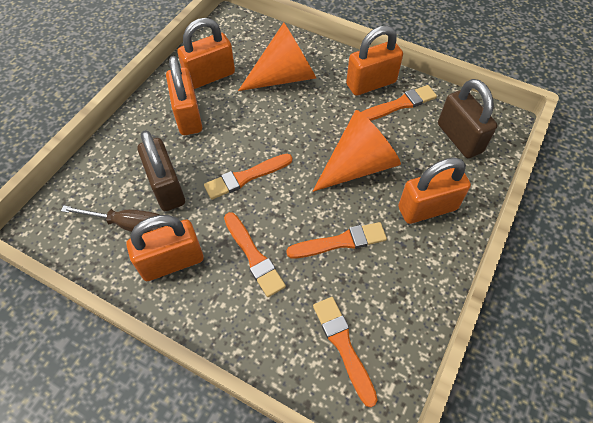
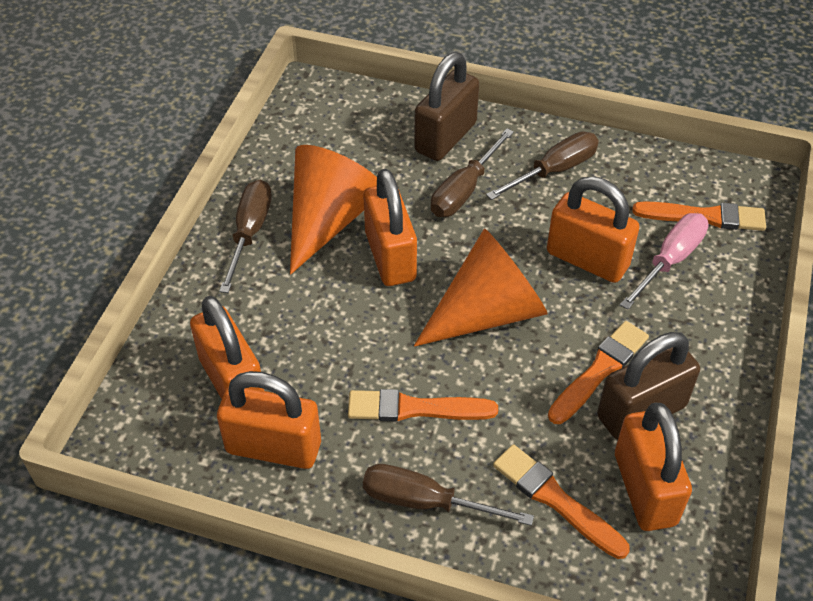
brown screwdriver: 1 -> 4
orange brush: 5 -> 4
pink screwdriver: 0 -> 1

